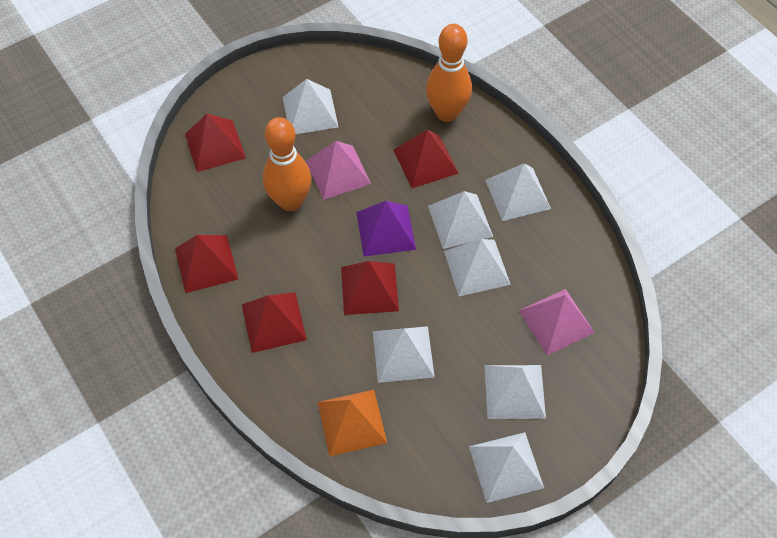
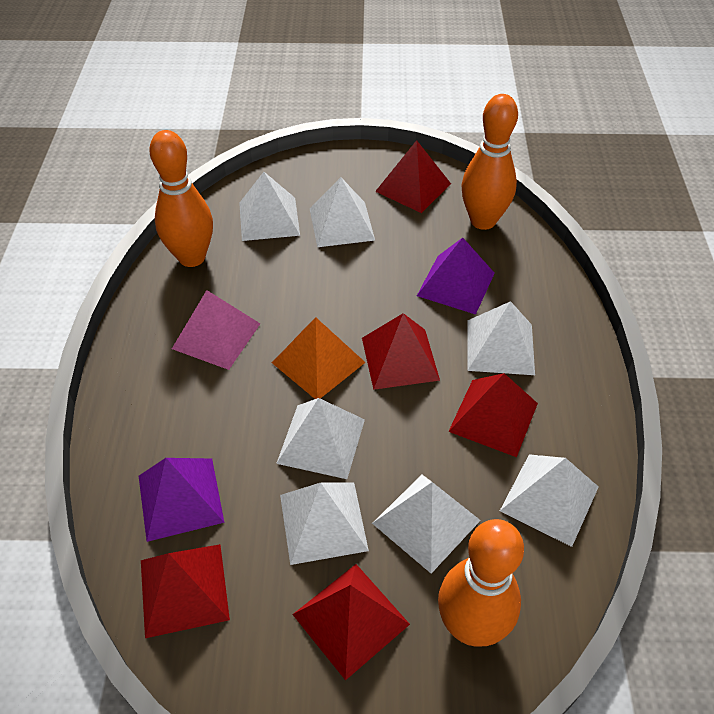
orange bowling pin: 2 -> 3
pink pyramid: 2 -> 1
purple pyramid: 1 -> 2

